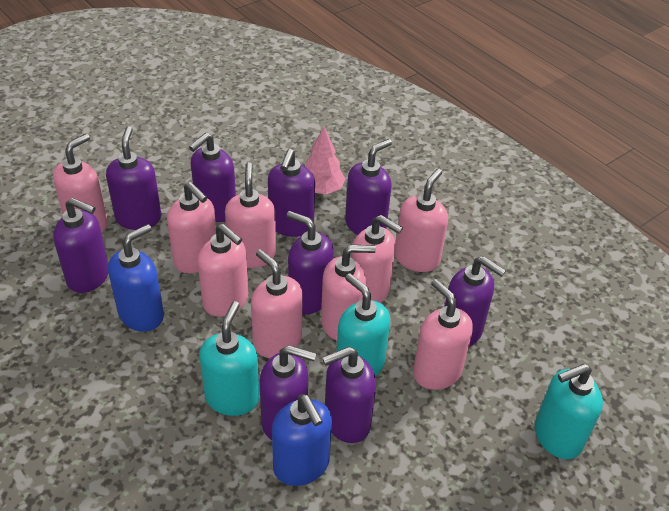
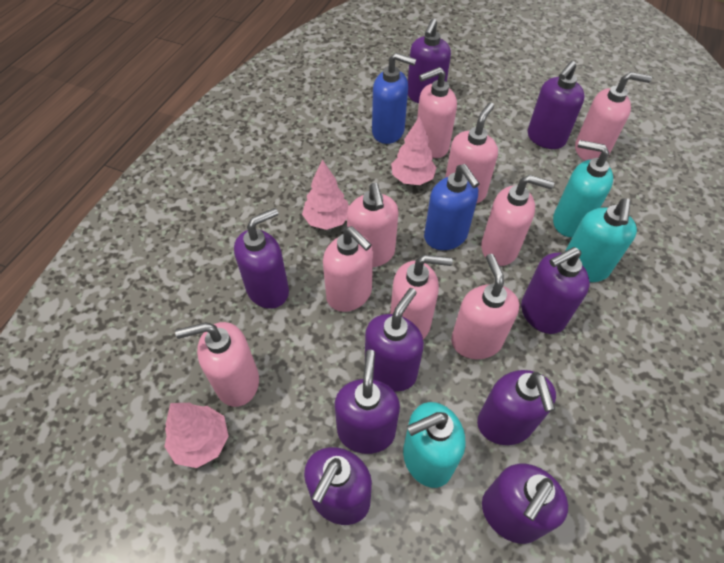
pink tree: 1 -> 3

